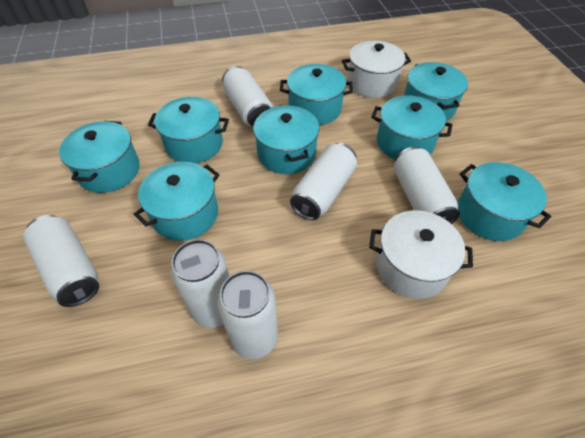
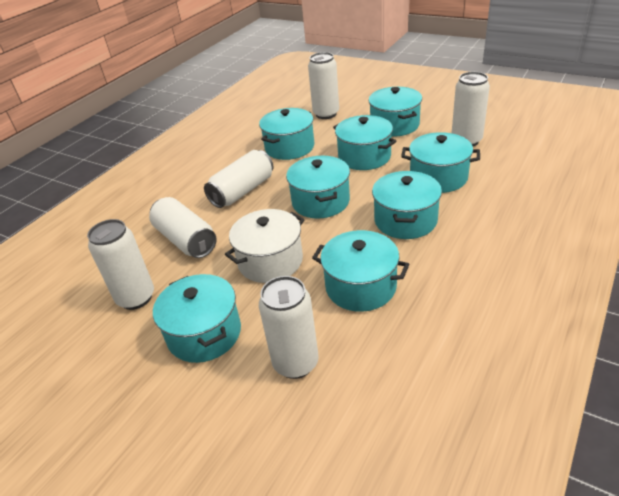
white pot: 2 -> 1

